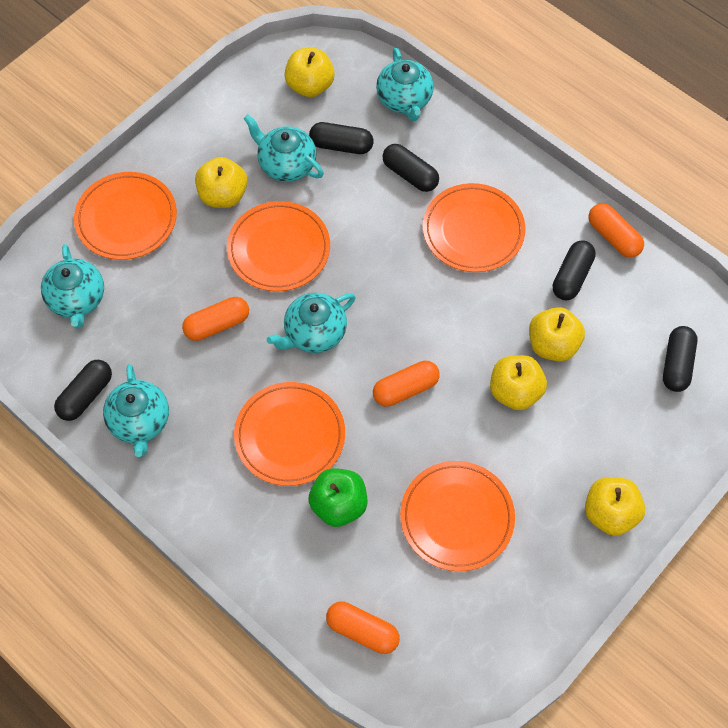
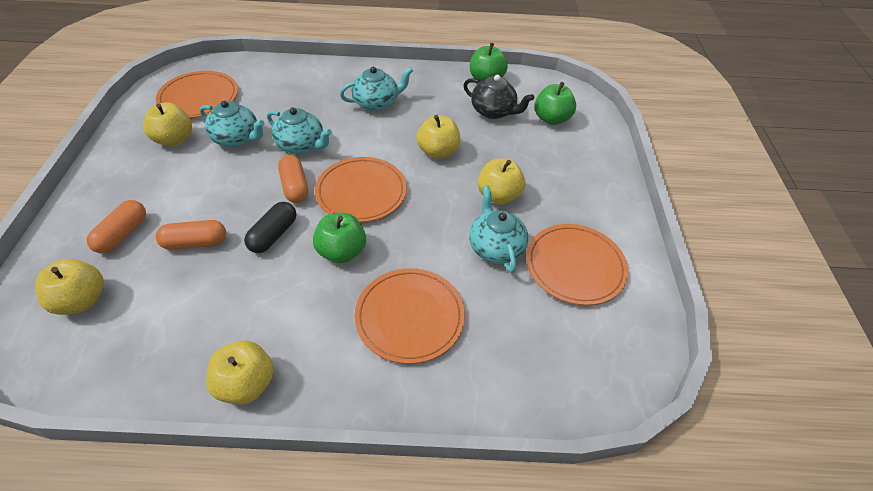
black capsule: 5 -> 1
black teapot: 0 -> 1
green apple: 1 -> 3
orange capsule: 4 -> 3
orange plate: 5 -> 4
turquoise teapot: 5 -> 4

